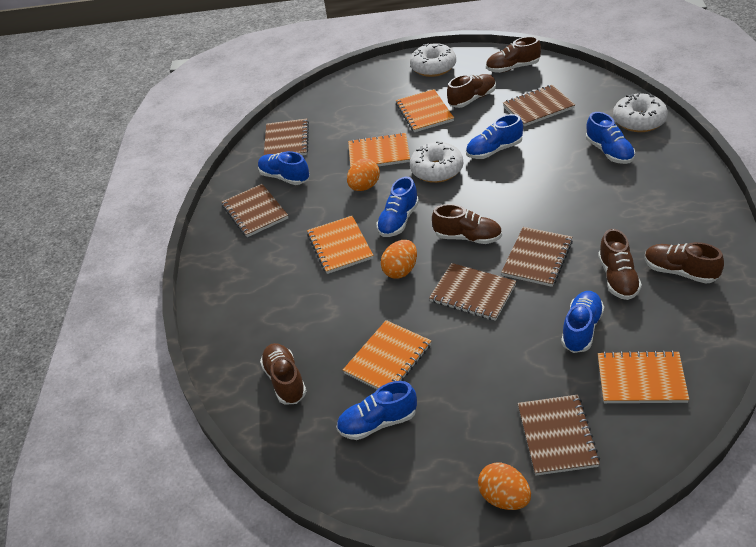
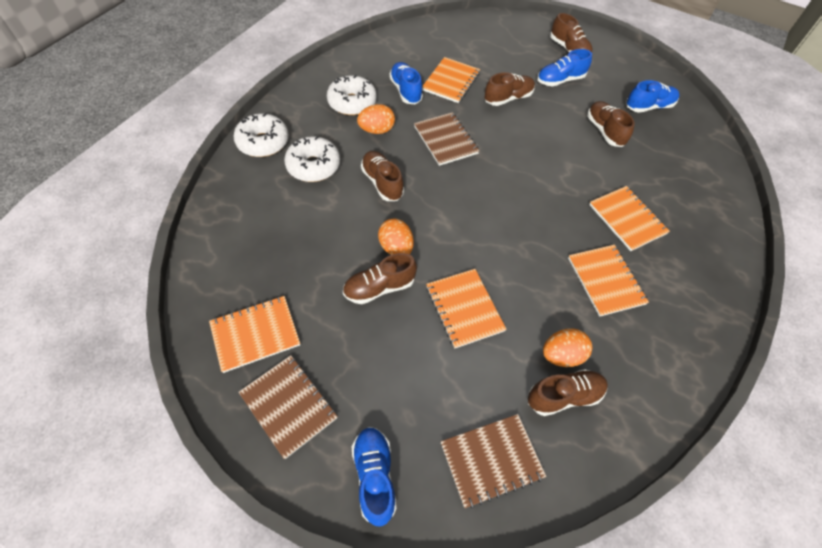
blue shoe: 6 -> 4
brown notebook: 6 -> 3

